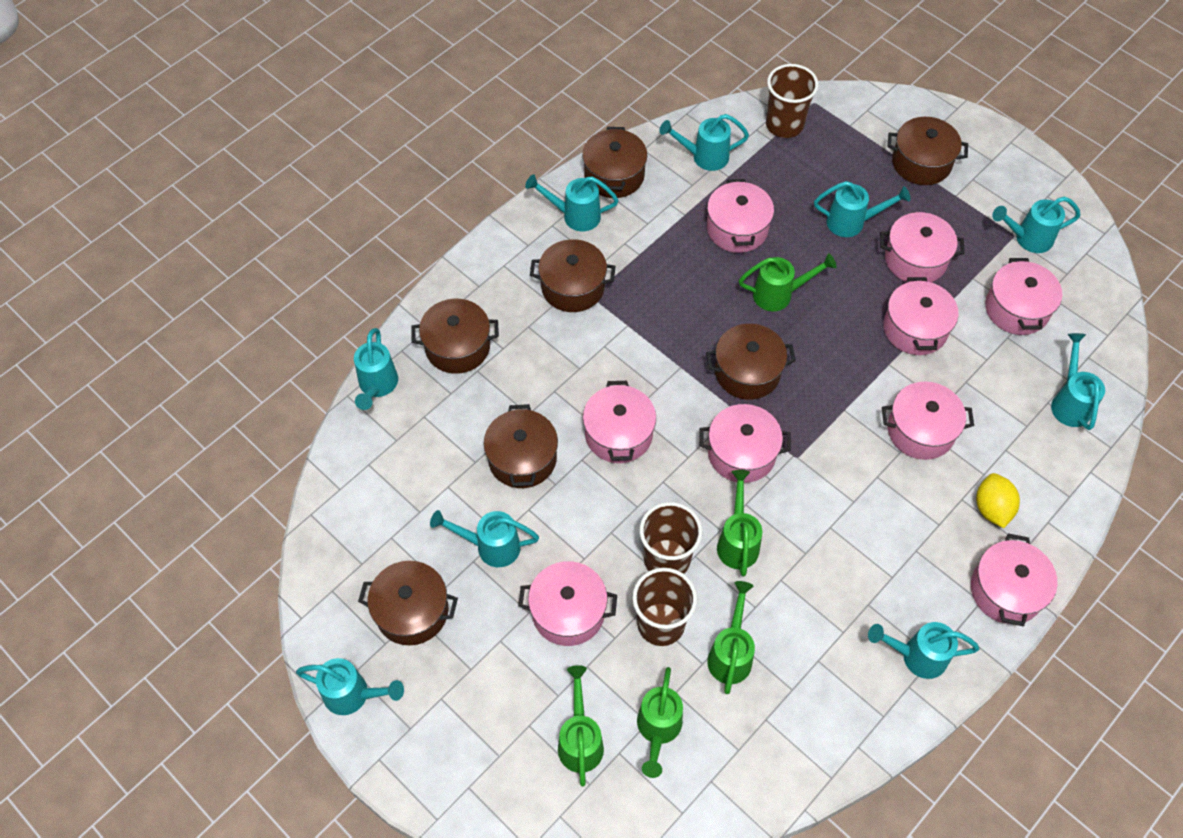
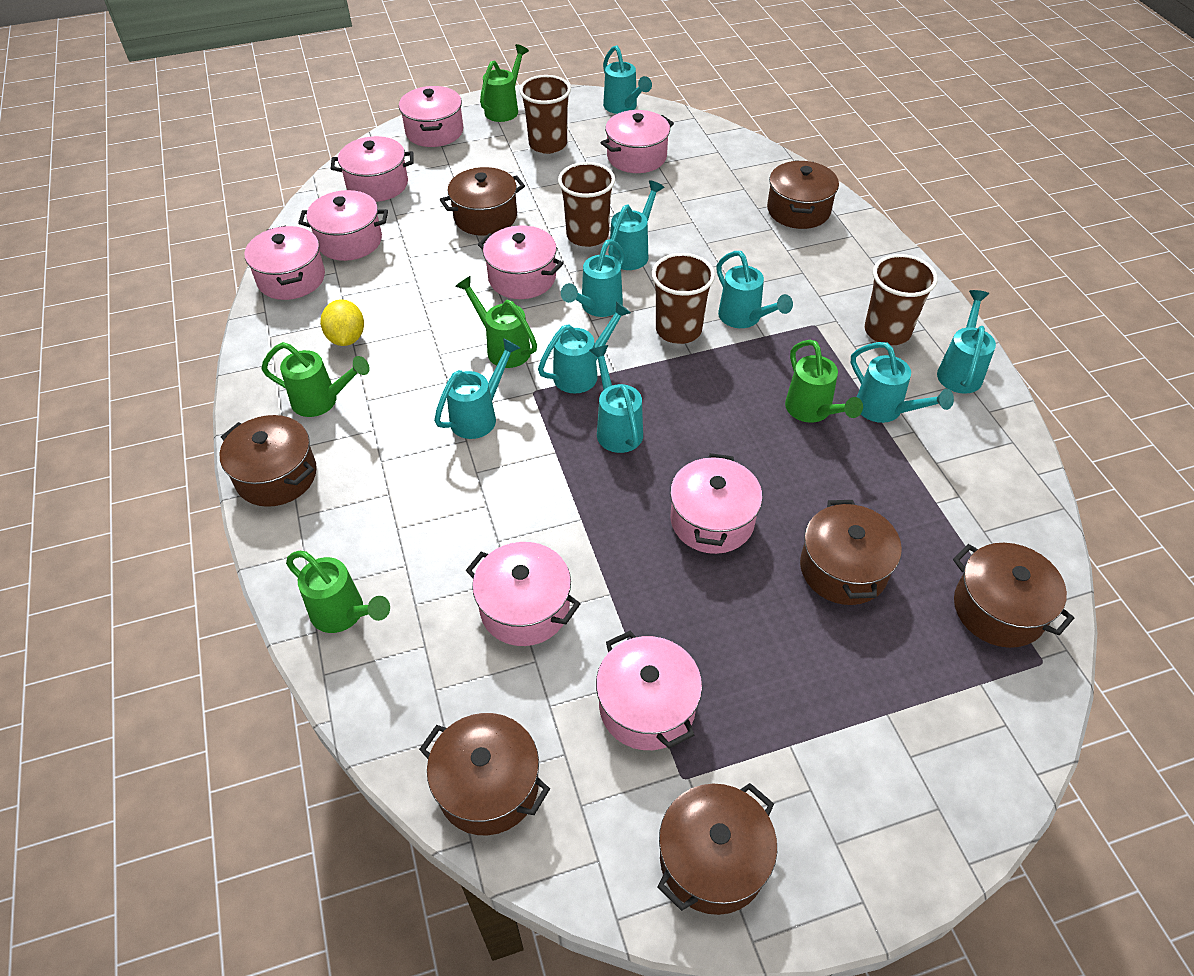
brown cup: 3 -> 4

